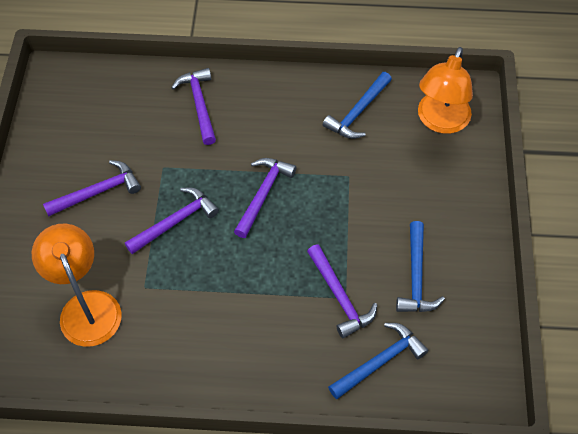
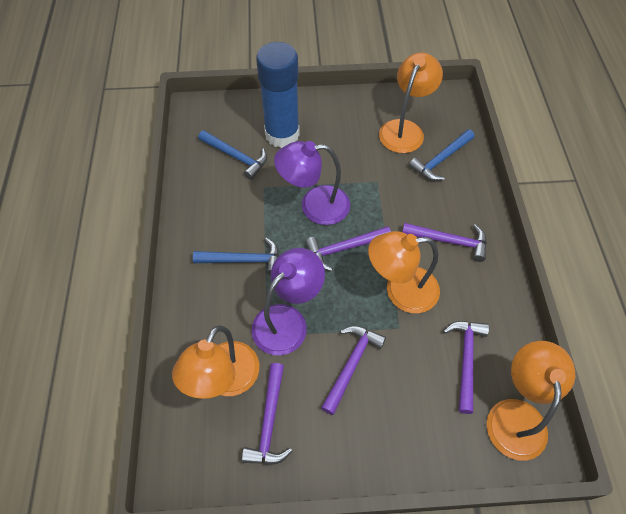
blue glue stick: 0 -> 1
orange lamp: 2 -> 4
purple lamp: 0 -> 2

